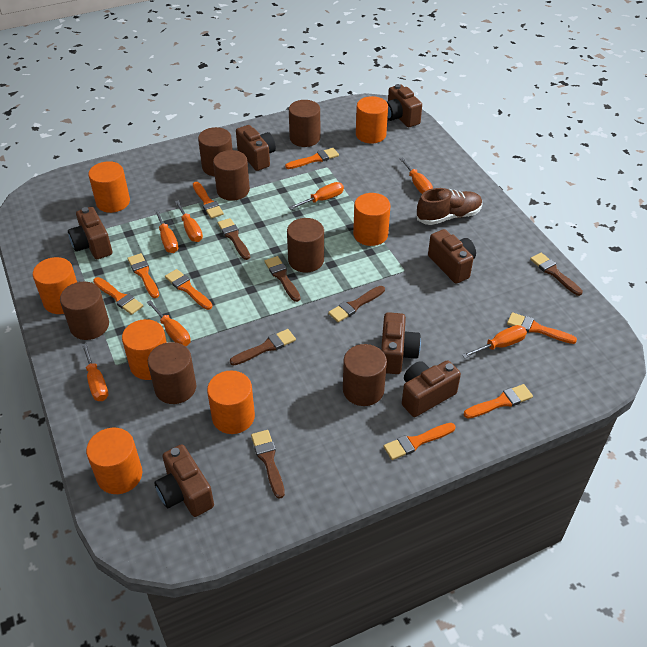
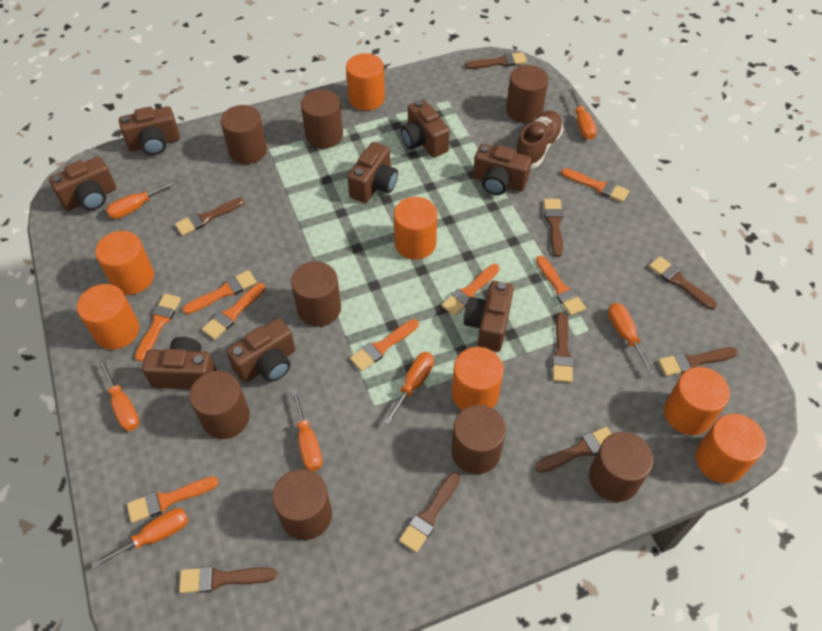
brown brush: 6 -> 9
brown camera: 7 -> 8
brown cylinder: 7 -> 8

